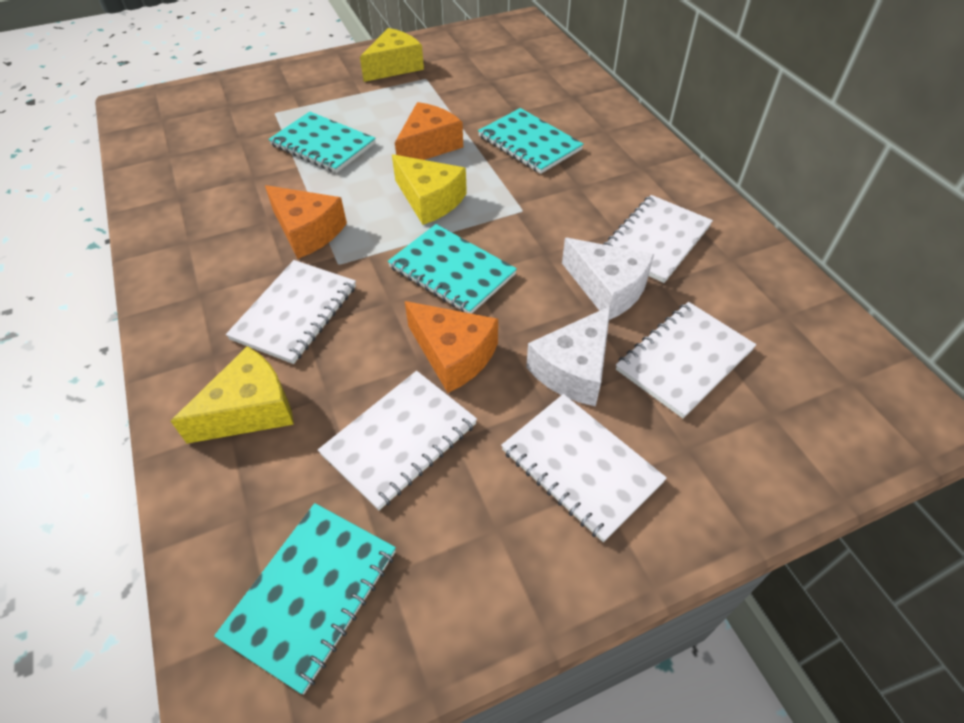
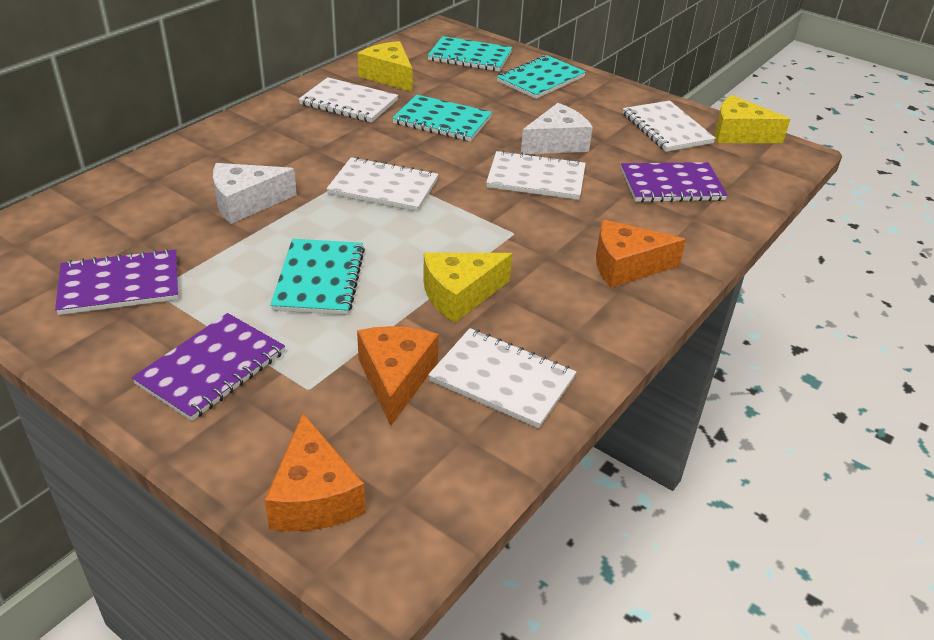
purple notebook: 0 -> 3

